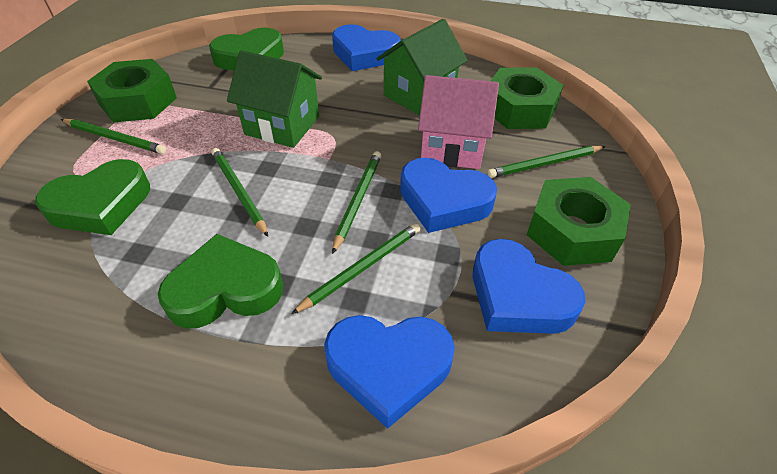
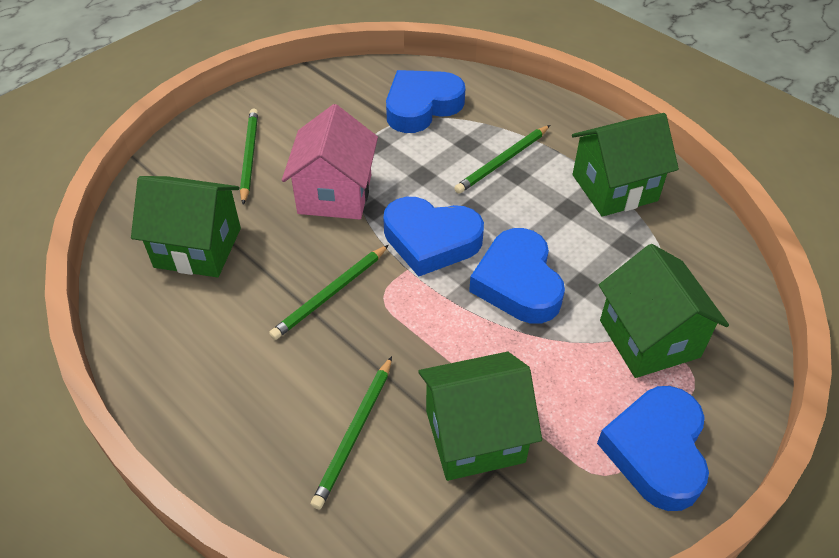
green heart: 3 -> 0
green house: 2 -> 4
green nut: 3 -> 0
green pencil: 5 -> 4

